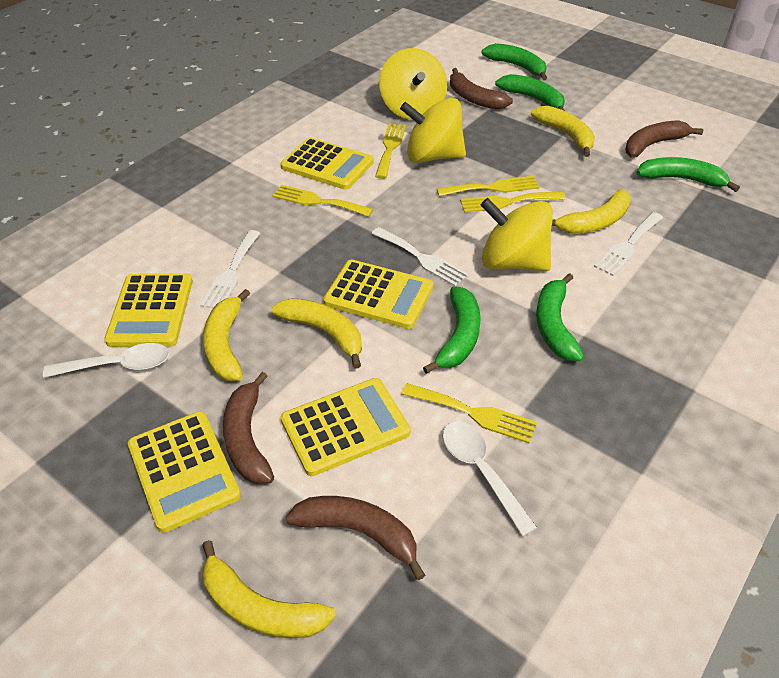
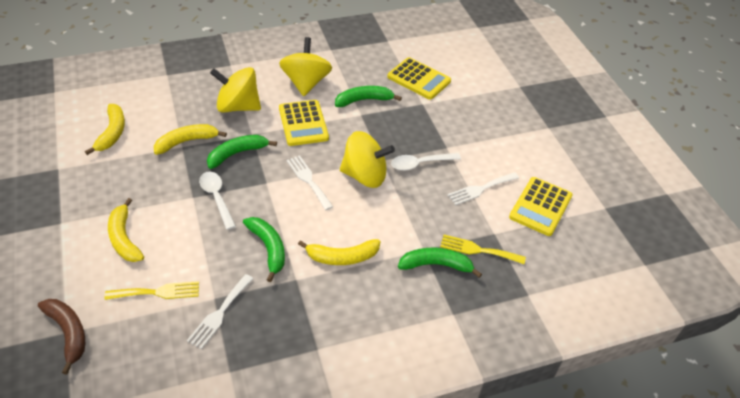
brown banana: 4 -> 1
green banana: 5 -> 4
yellow banana: 5 -> 4
yellow calculator: 5 -> 3
yellow fork: 5 -> 2

